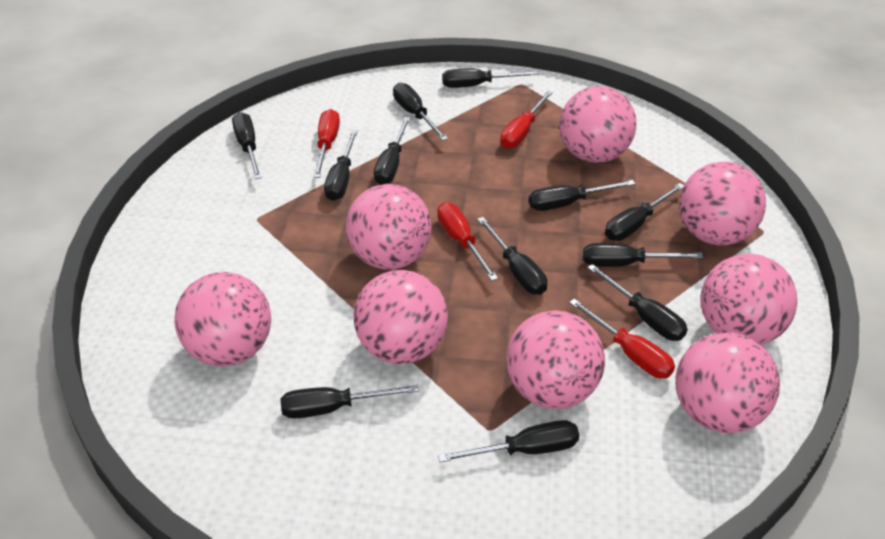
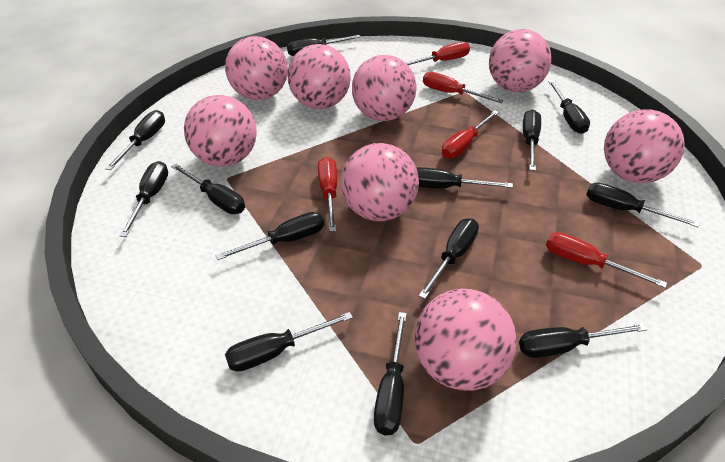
black screwdriver: 12 -> 13
red screwdriver: 4 -> 5

